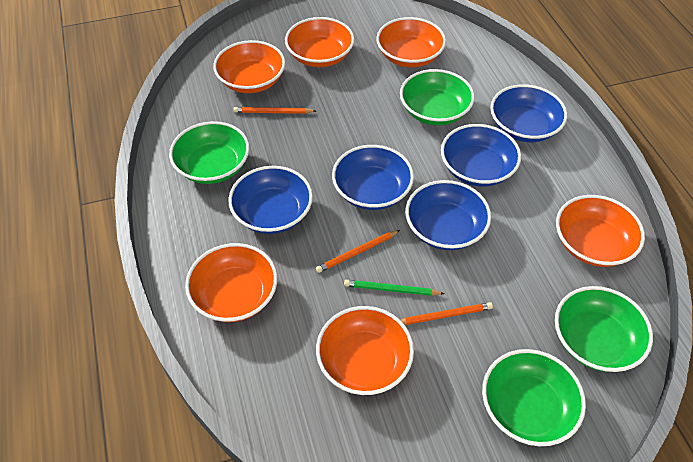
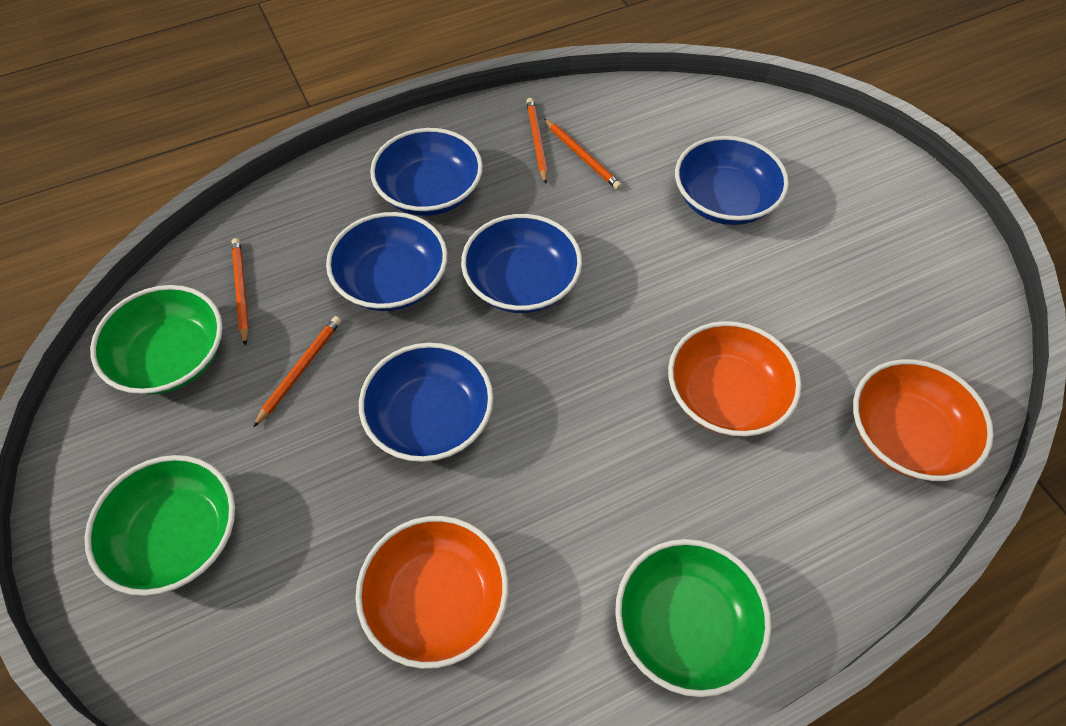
green bowl: 4 -> 3
green pencil: 1 -> 0
orange bowl: 6 -> 3
orange pencil: 3 -> 4

